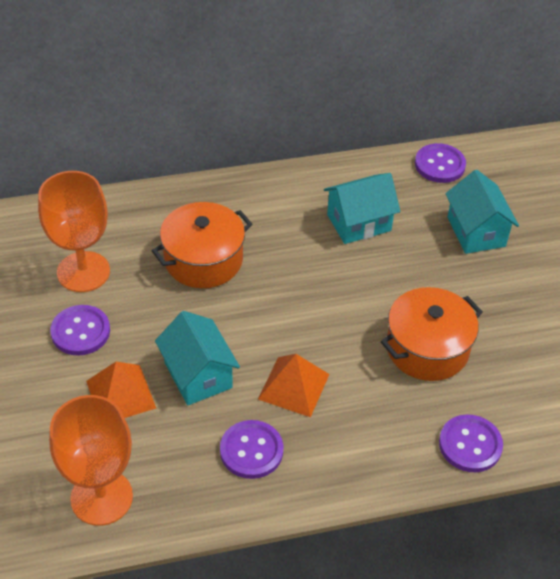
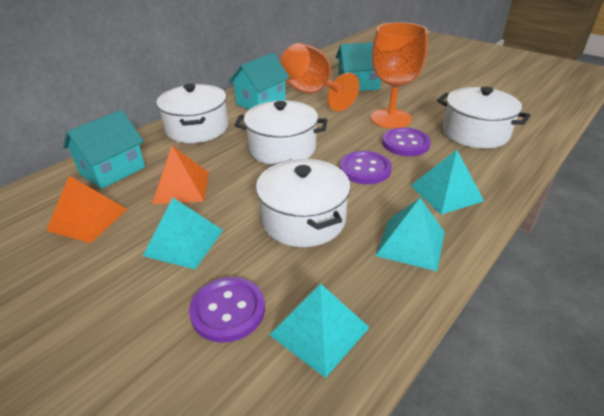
orange pot: 2 -> 0
purple button: 4 -> 3
turquoise pyramid: 0 -> 4
white pot: 0 -> 4

